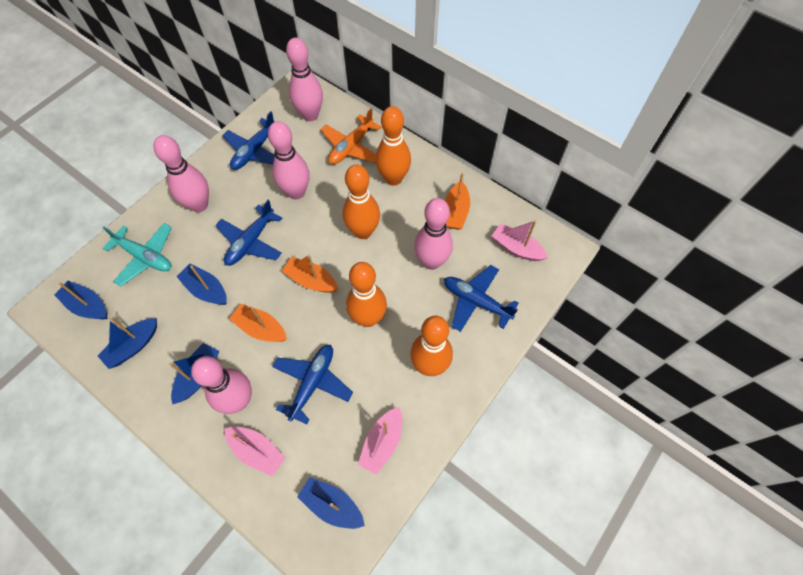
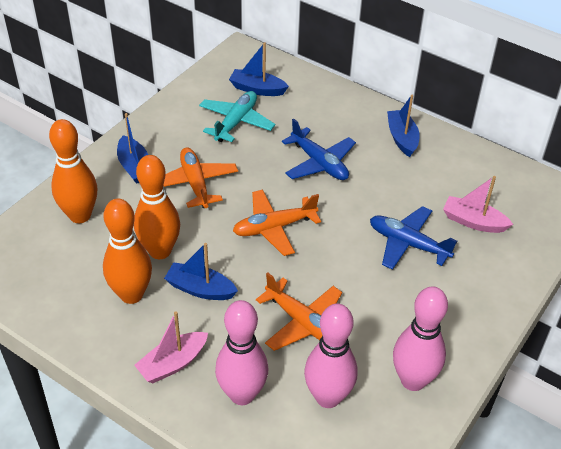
blue boat: 5 -> 4
blue plane: 4 -> 2
orange boat: 3 -> 0
orange bowling pin: 4 -> 3
orange plane: 1 -> 3
pink boat: 3 -> 2
pink bowling pin: 5 -> 3

